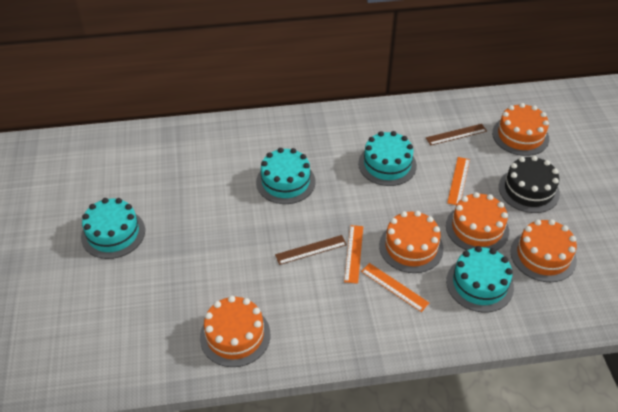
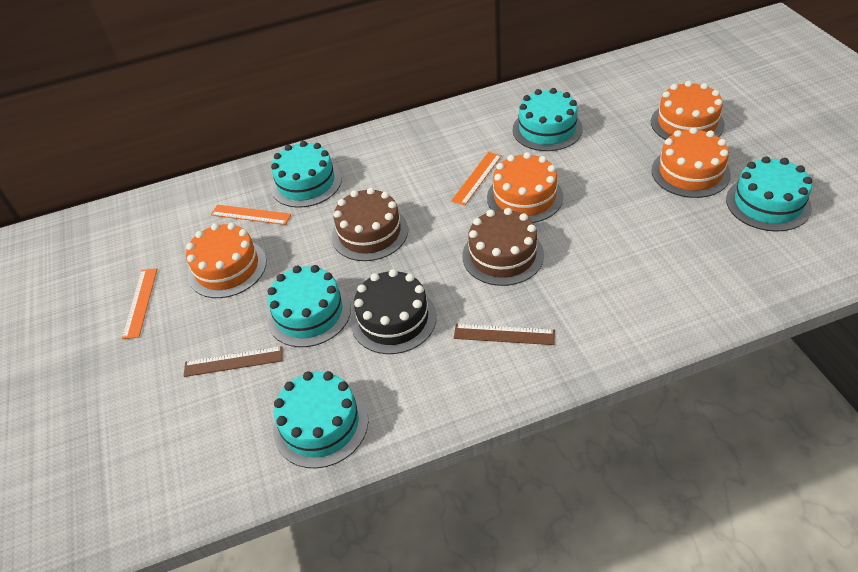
brown cake: 0 -> 2
orange cake: 5 -> 4
turquoise cake: 4 -> 5

